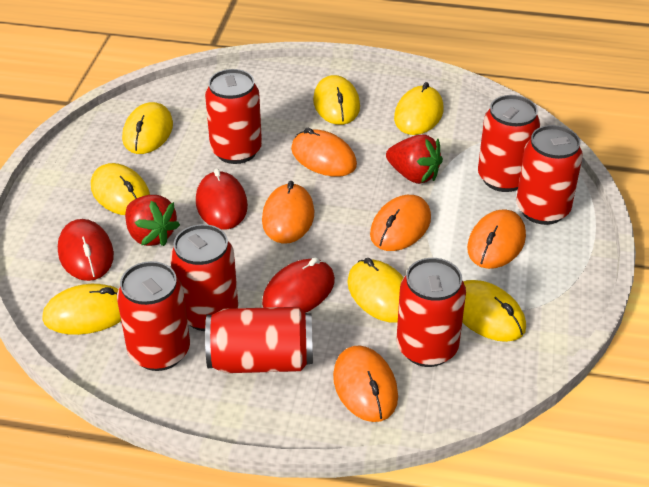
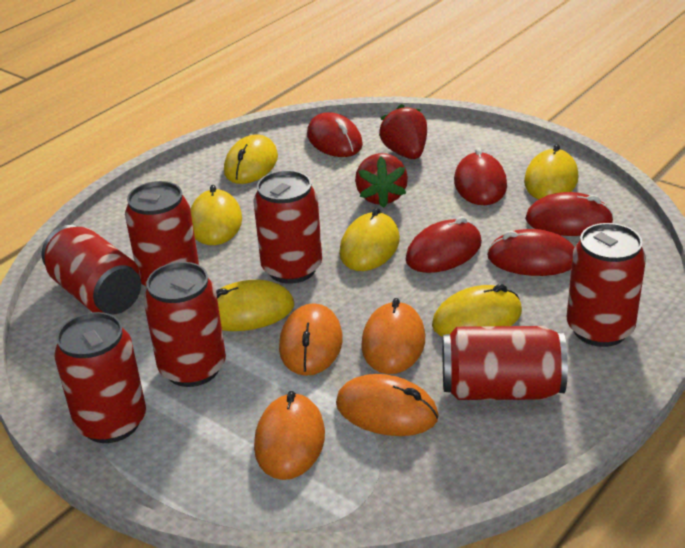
orange mouse: 5 -> 4
red mouse: 3 -> 5
yellow mouse: 7 -> 6

